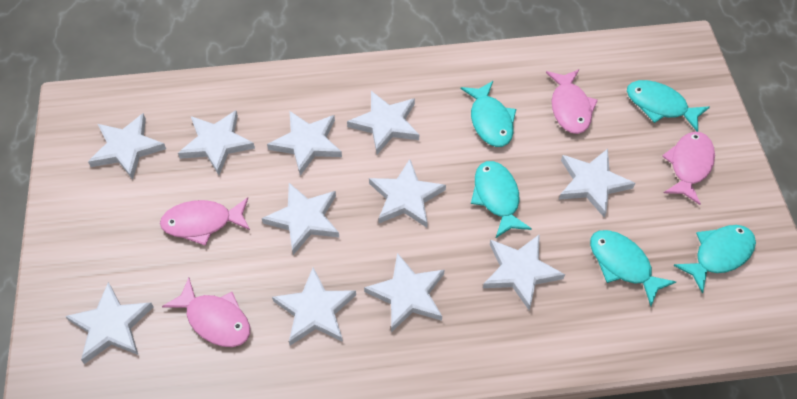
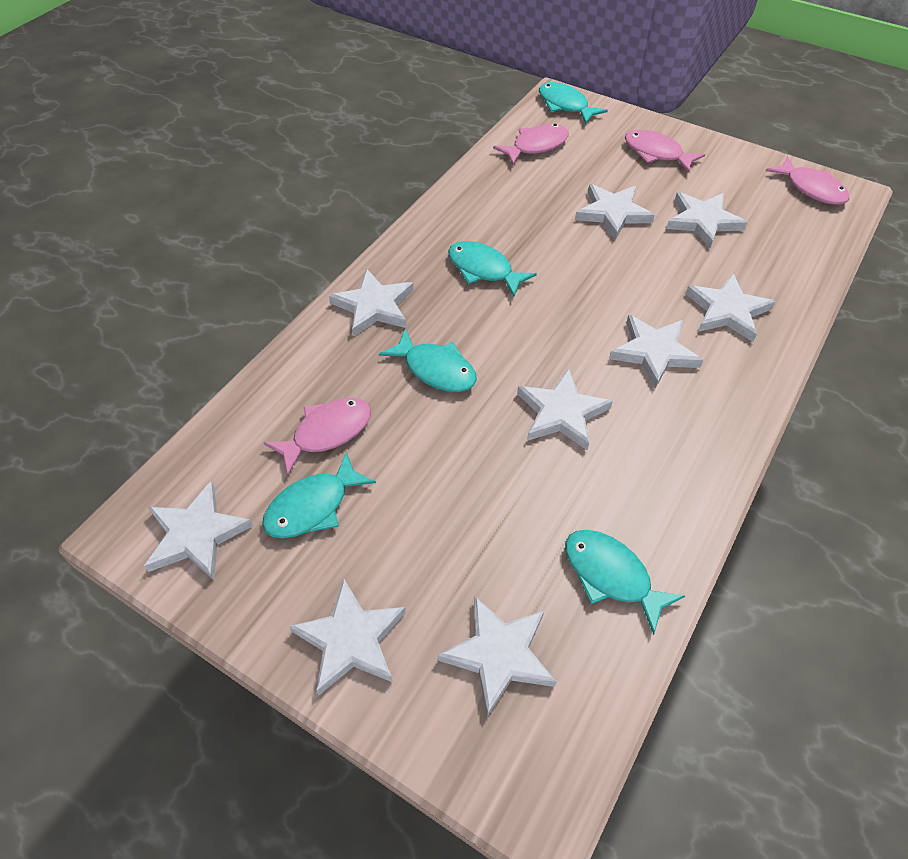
white star: 11 -> 9

